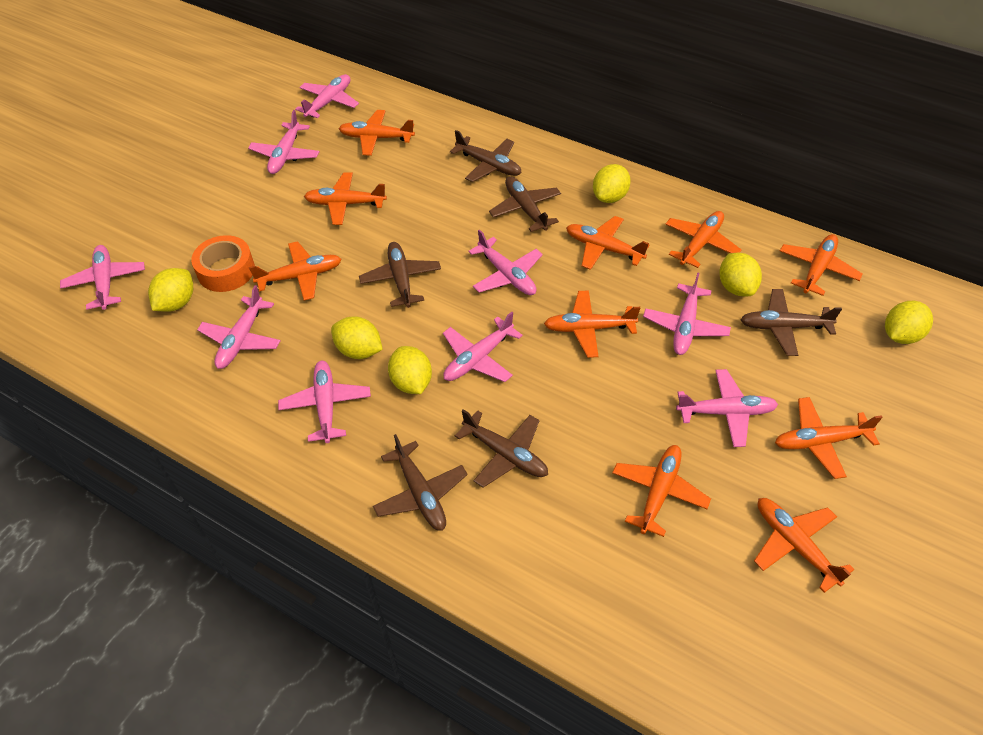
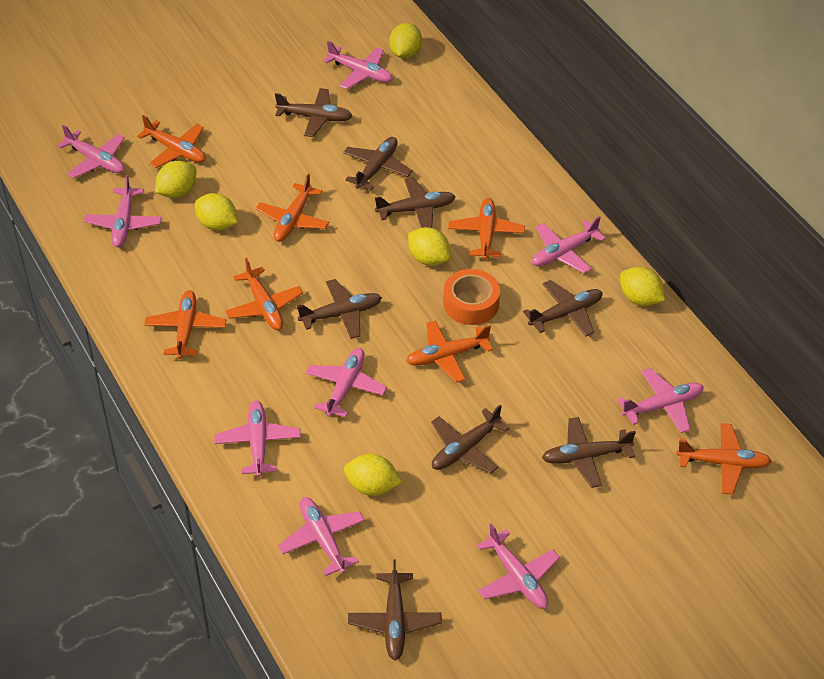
brown plane: 6 -> 8
orange plane: 10 -> 7

